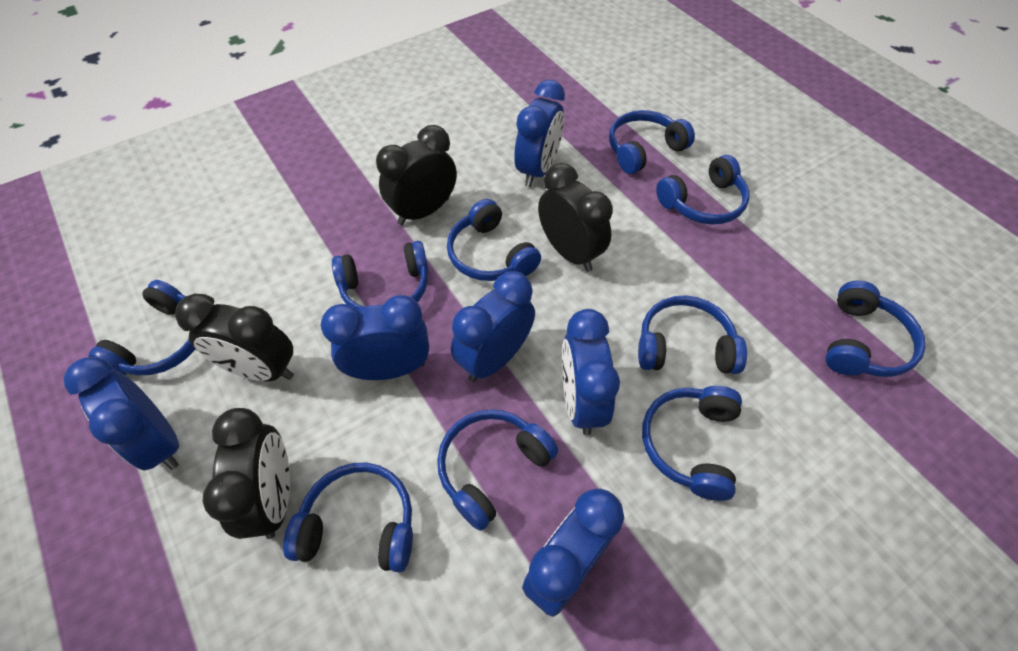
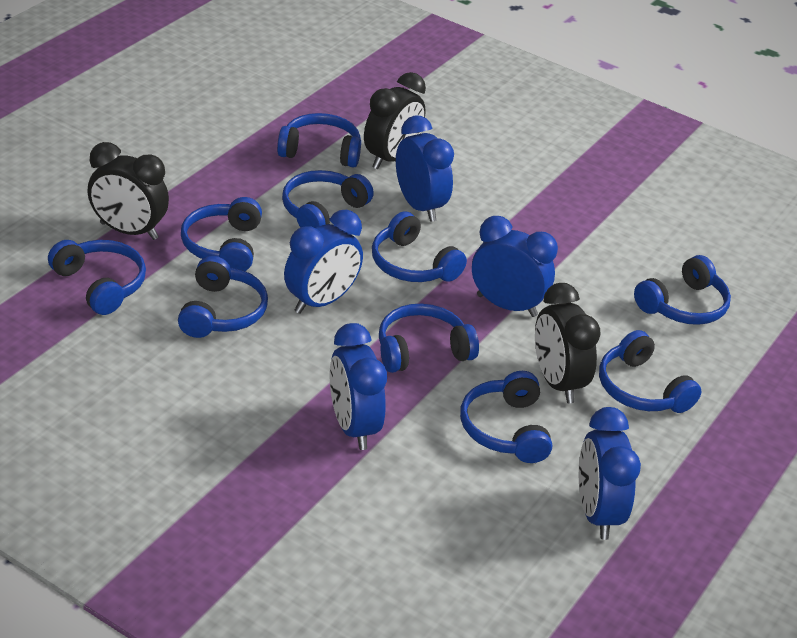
black clock: 4 -> 3
blue clock: 6 -> 5

